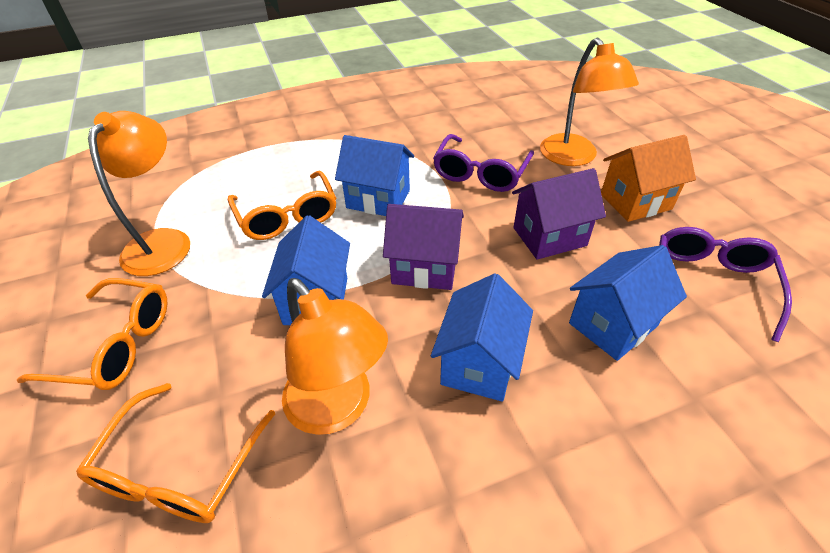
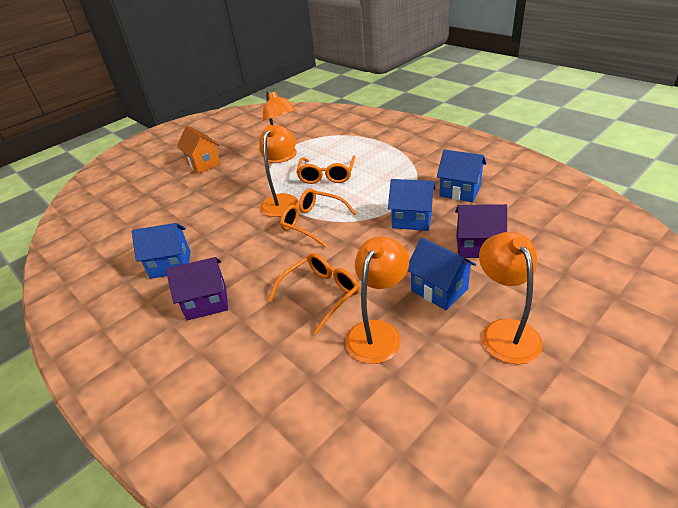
orange lamp: 3 -> 4
purple glasses: 2 -> 0

